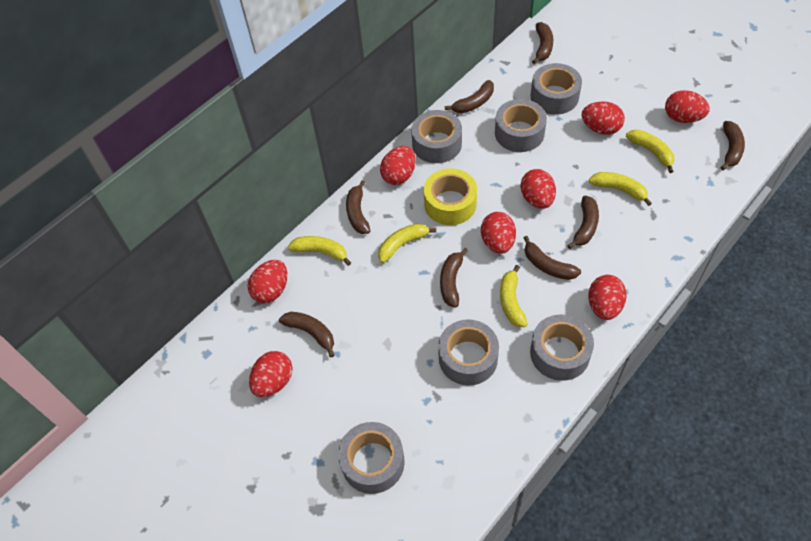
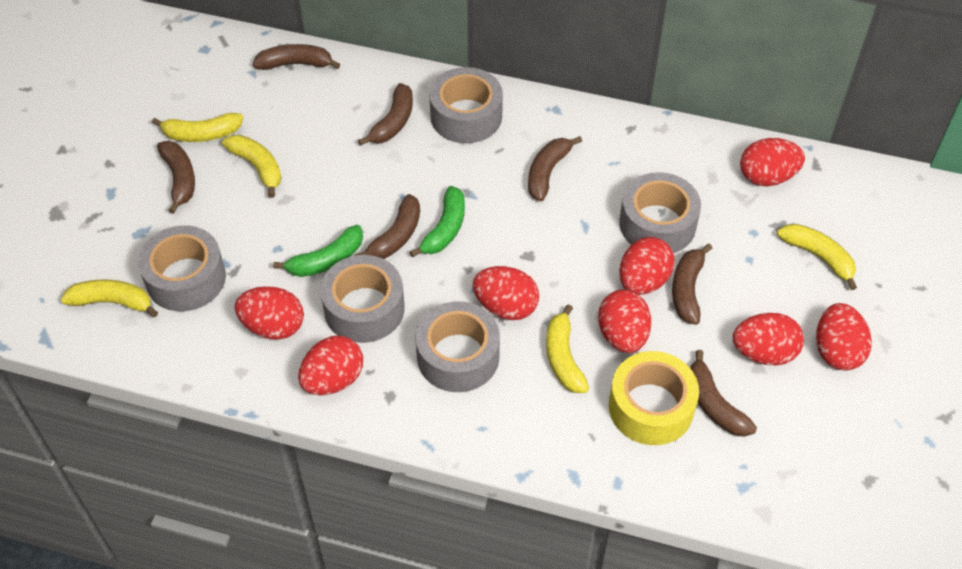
brown banana: 8 -> 7
green banana: 0 -> 2
grey tape: 6 -> 5

